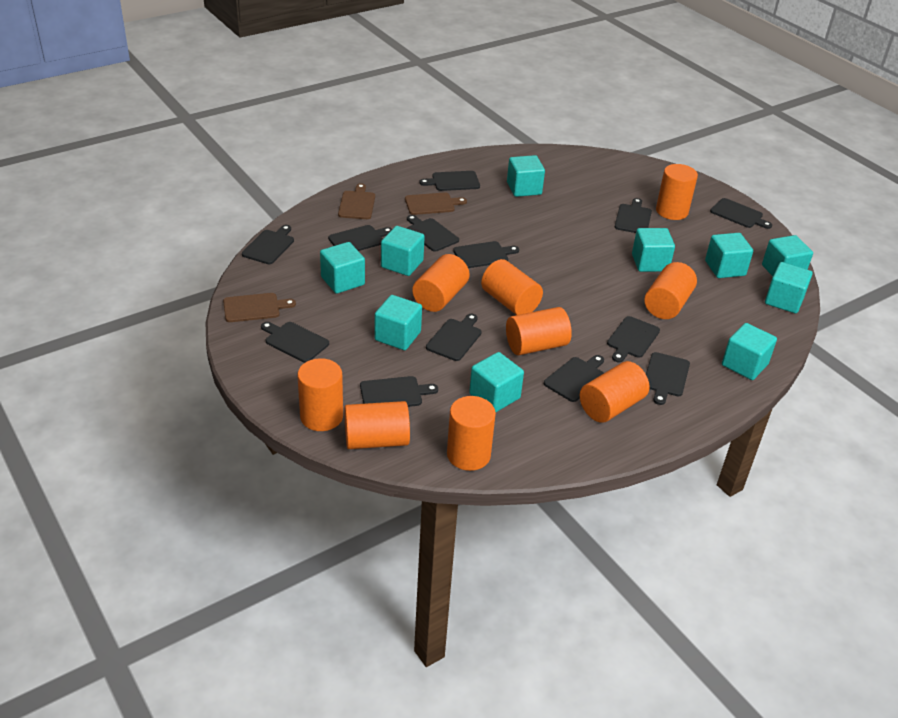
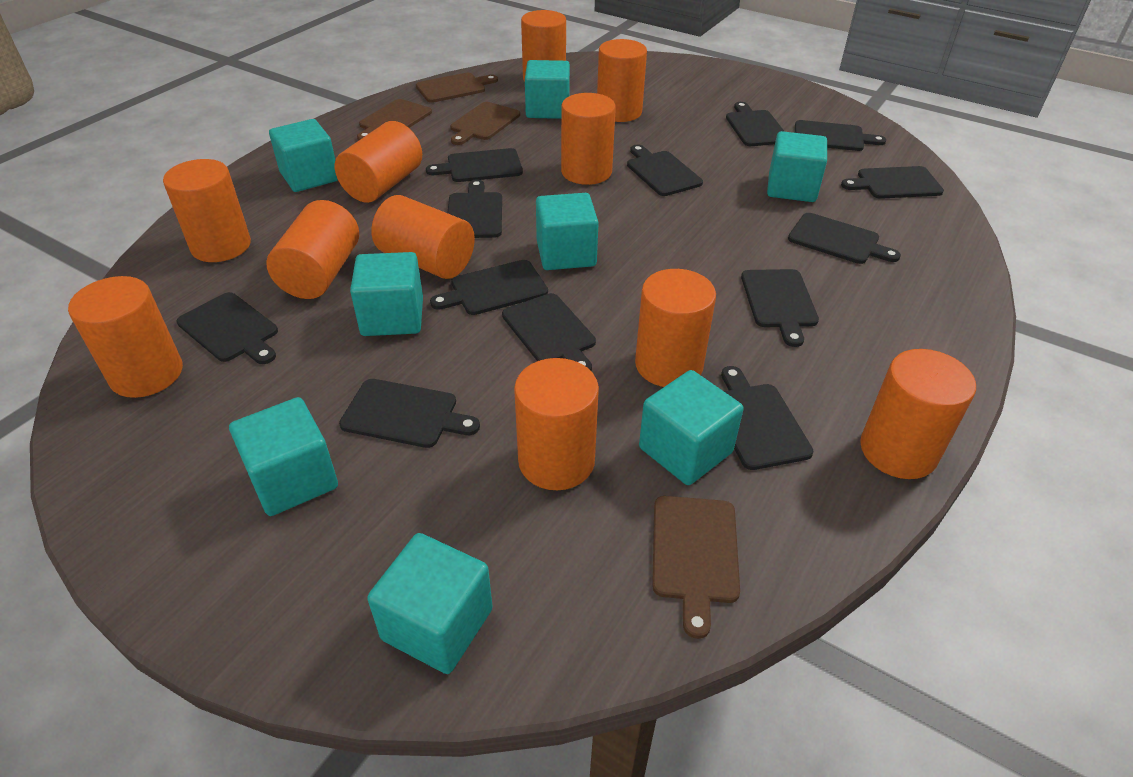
brown cutting board: 3 -> 4
orange cylinder: 9 -> 11
turquoise cube: 10 -> 8

